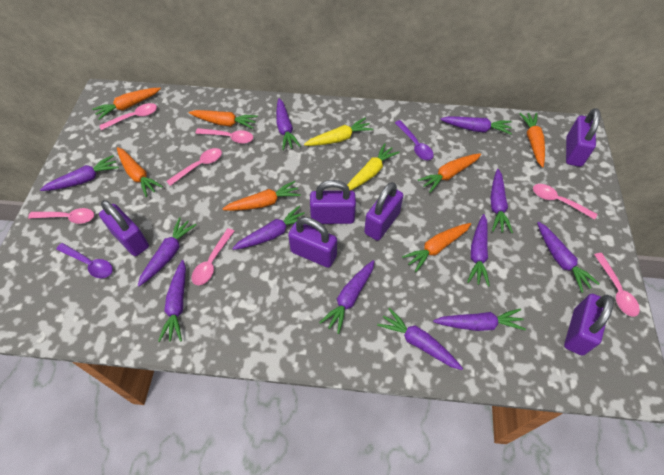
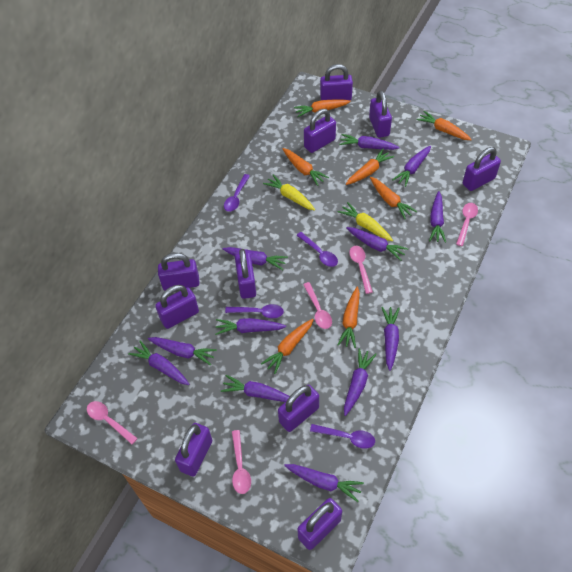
pink spoon: 7 -> 5
purple padlock: 6 -> 10
purple spoon: 2 -> 4

